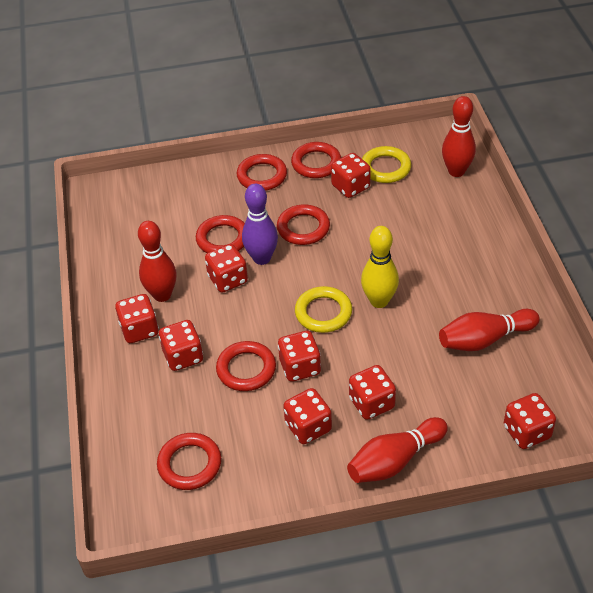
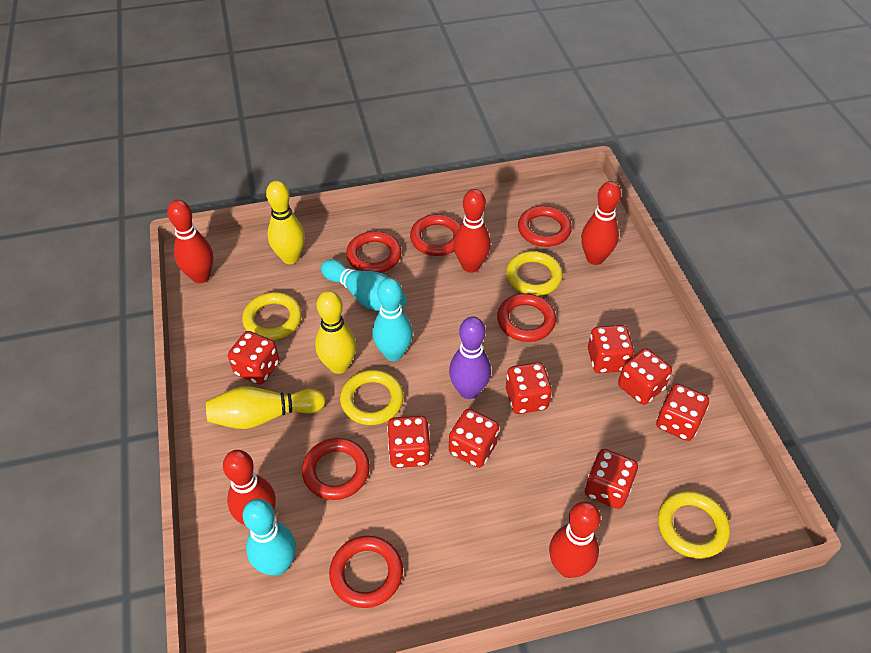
red bowling pin: 4 -> 5
turquoise bowling pin: 0 -> 3
yellow bowling pin: 1 -> 3
yellow ring: 2 -> 4

